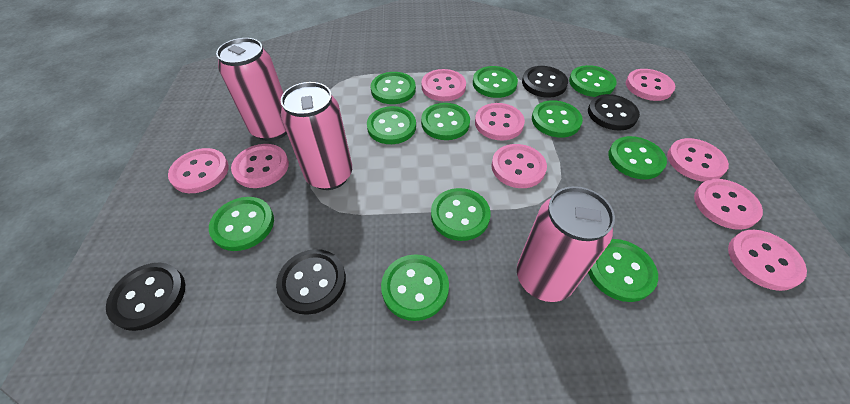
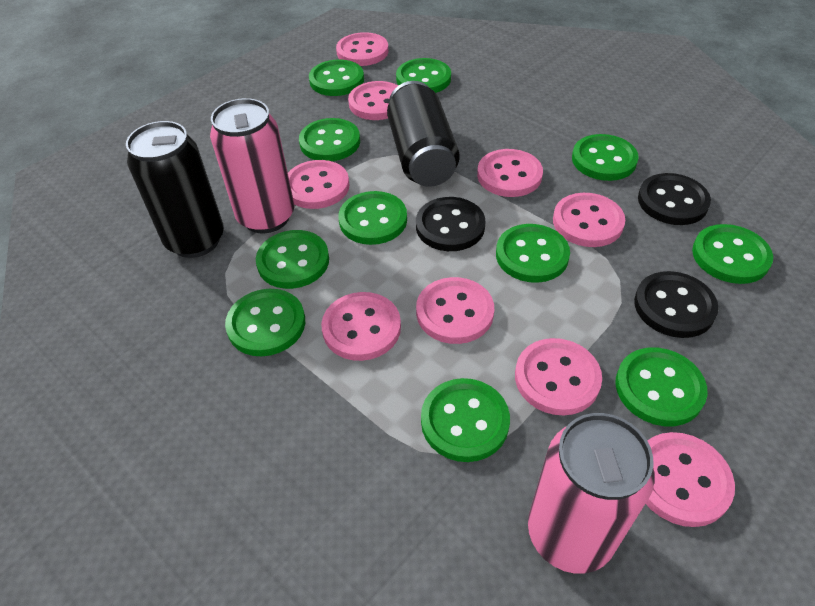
black button: 4 -> 3
black can: 0 -> 2
pink can: 3 -> 2

